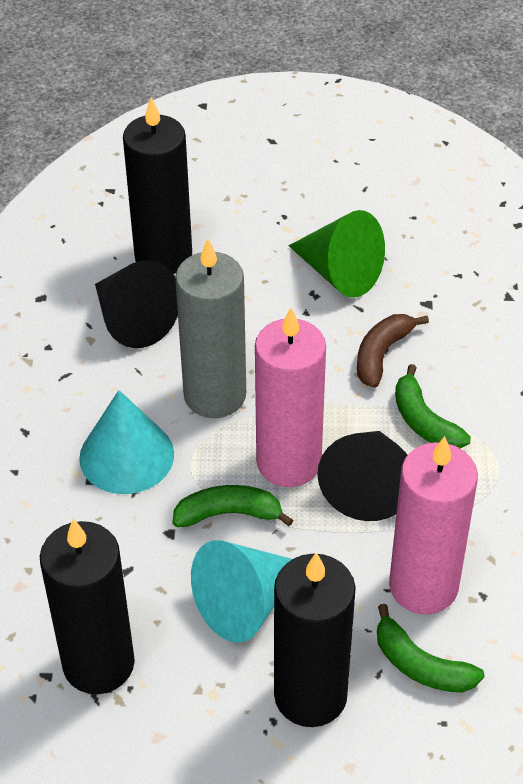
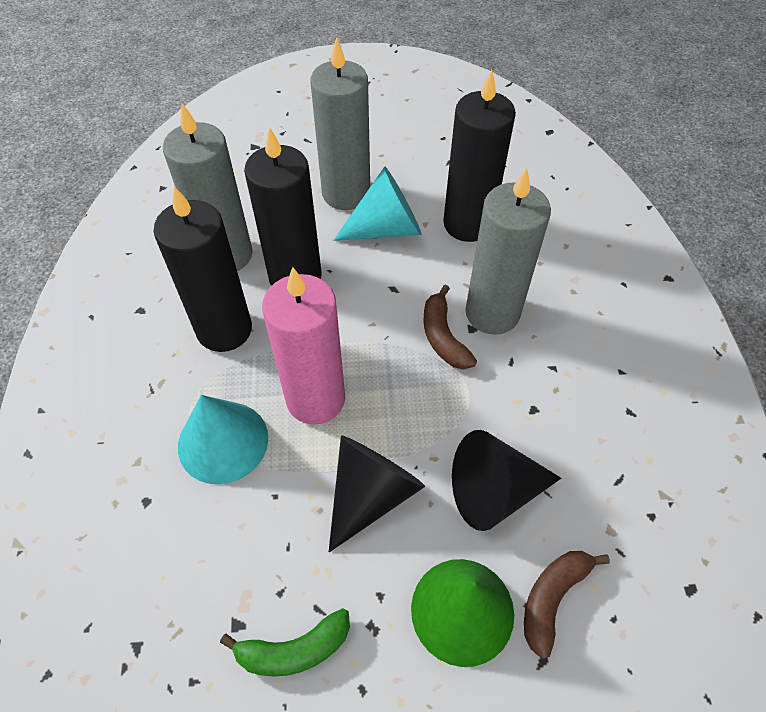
brown banana: 1 -> 2
green banana: 3 -> 1
grey candle: 1 -> 3
pink candle: 2 -> 1

